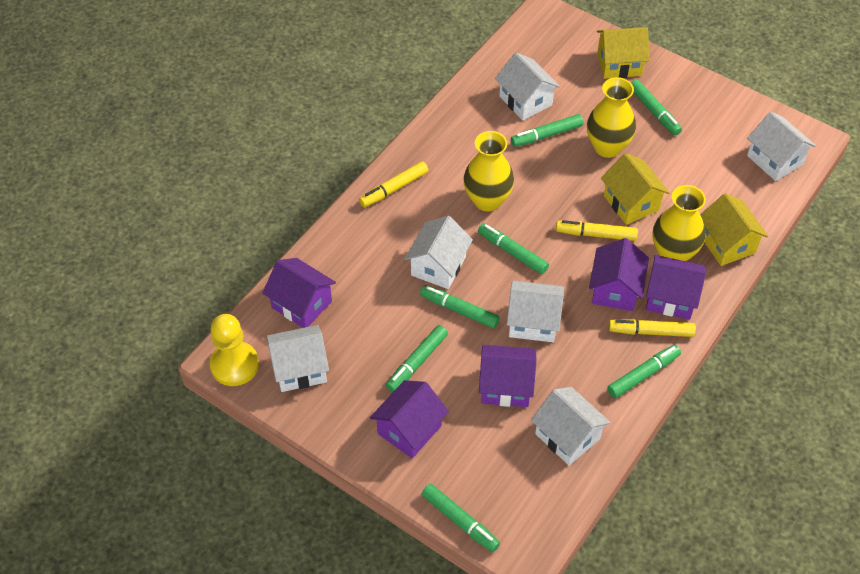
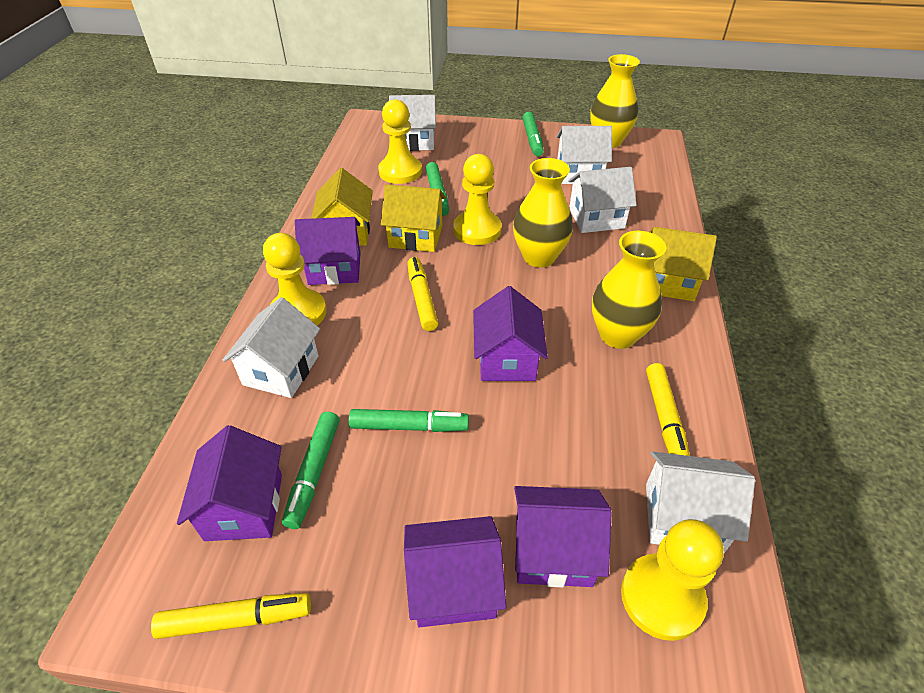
green marker: 7 -> 4
white house: 6 -> 5
yellow pawn: 1 -> 4

